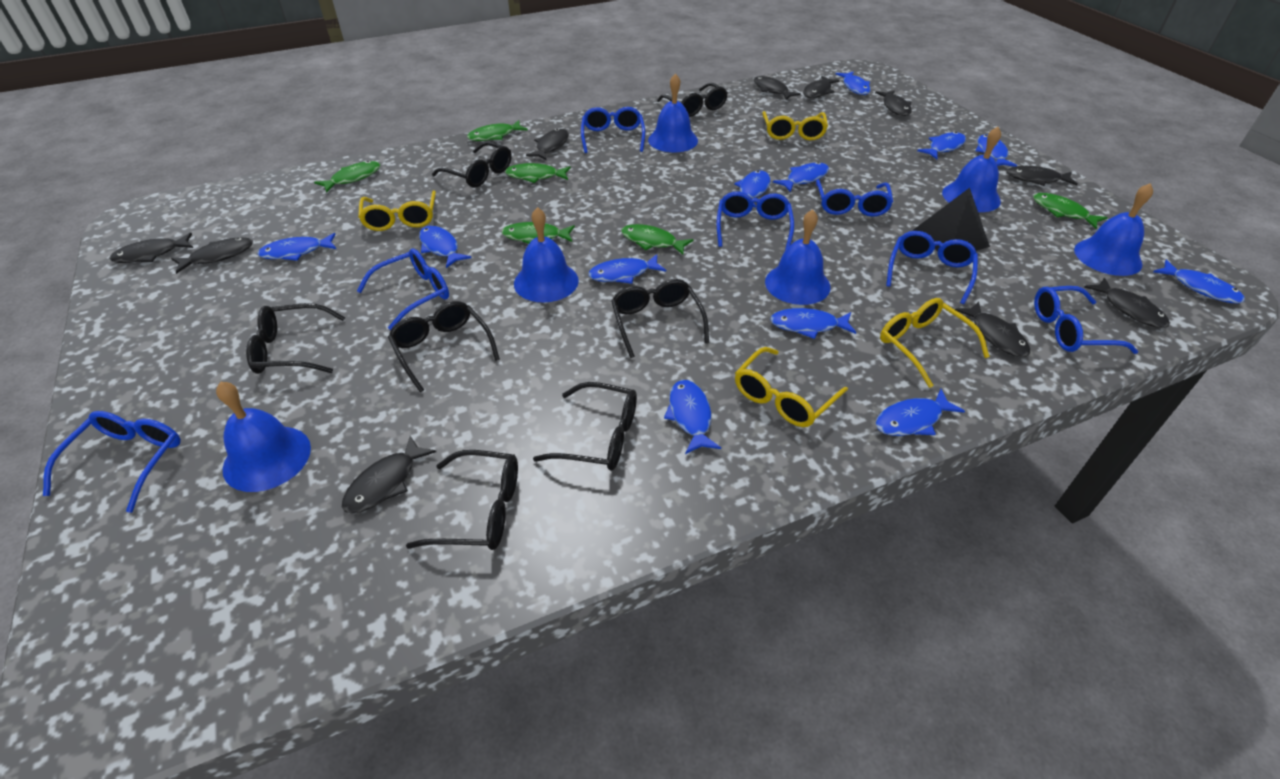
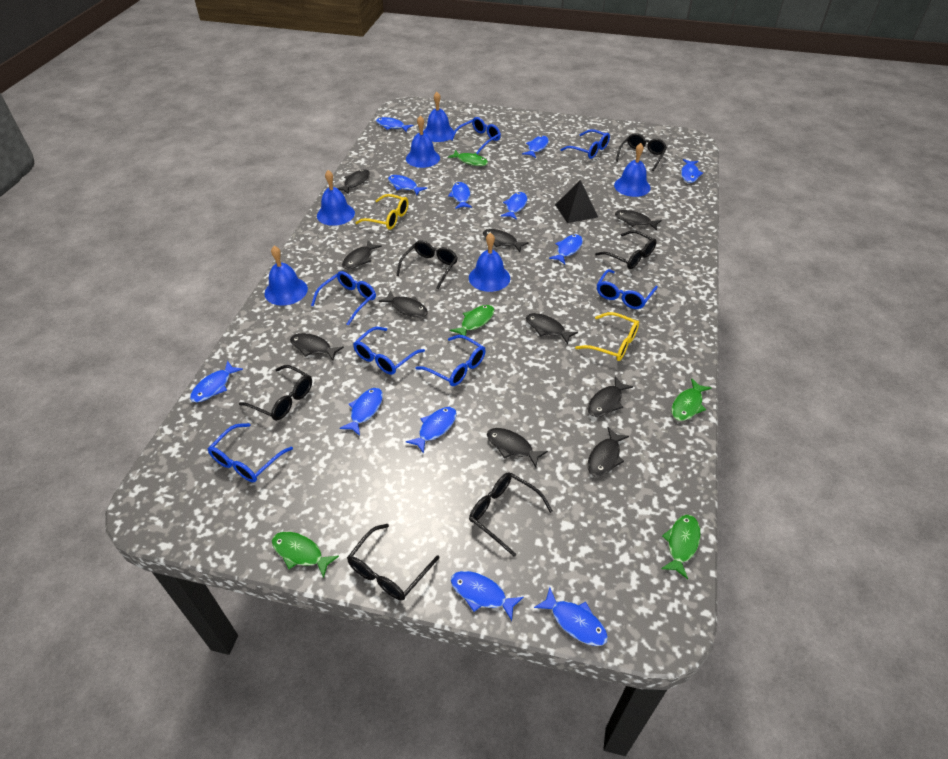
black glasses: 7 -> 6
green fish: 6 -> 5
yellow glasses: 4 -> 2

